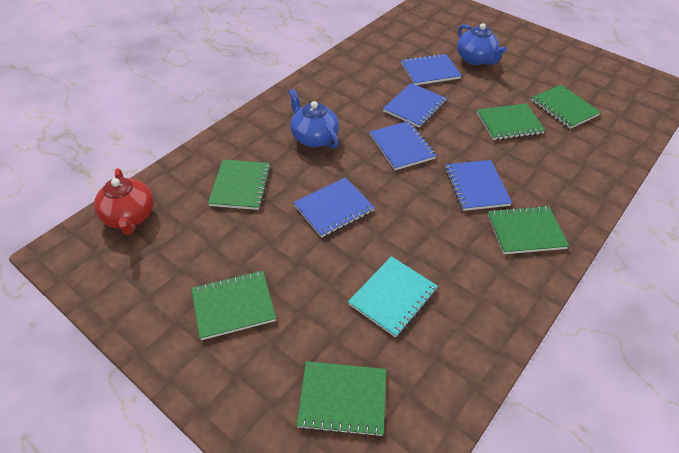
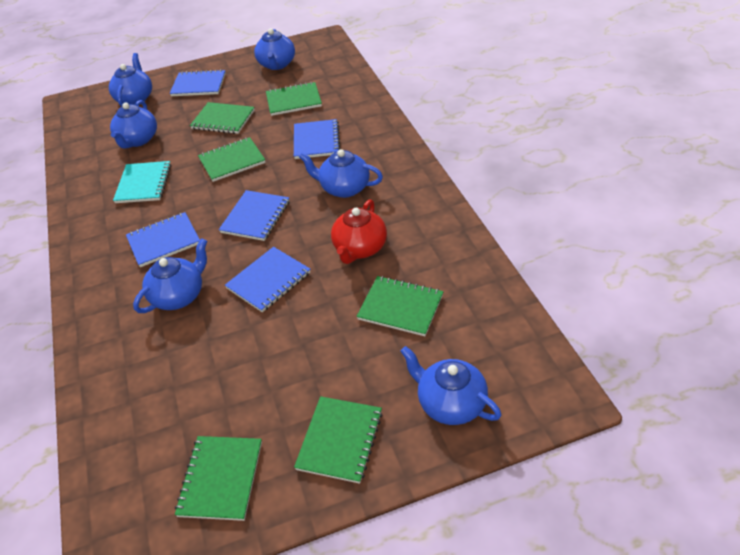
blue teapot: 2 -> 6

